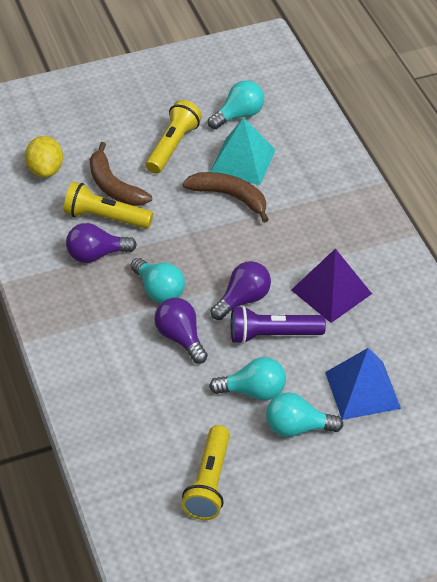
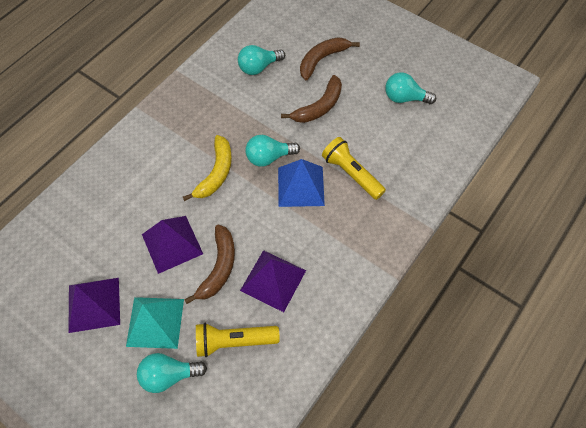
brown banana: 2 -> 3
purple flashlight: 1 -> 0
purple light bulb: 3 -> 0
purple pyramid: 1 -> 3
yellow banana: 0 -> 1
yellow flashlight: 3 -> 2
yellow lemon: 1 -> 0

